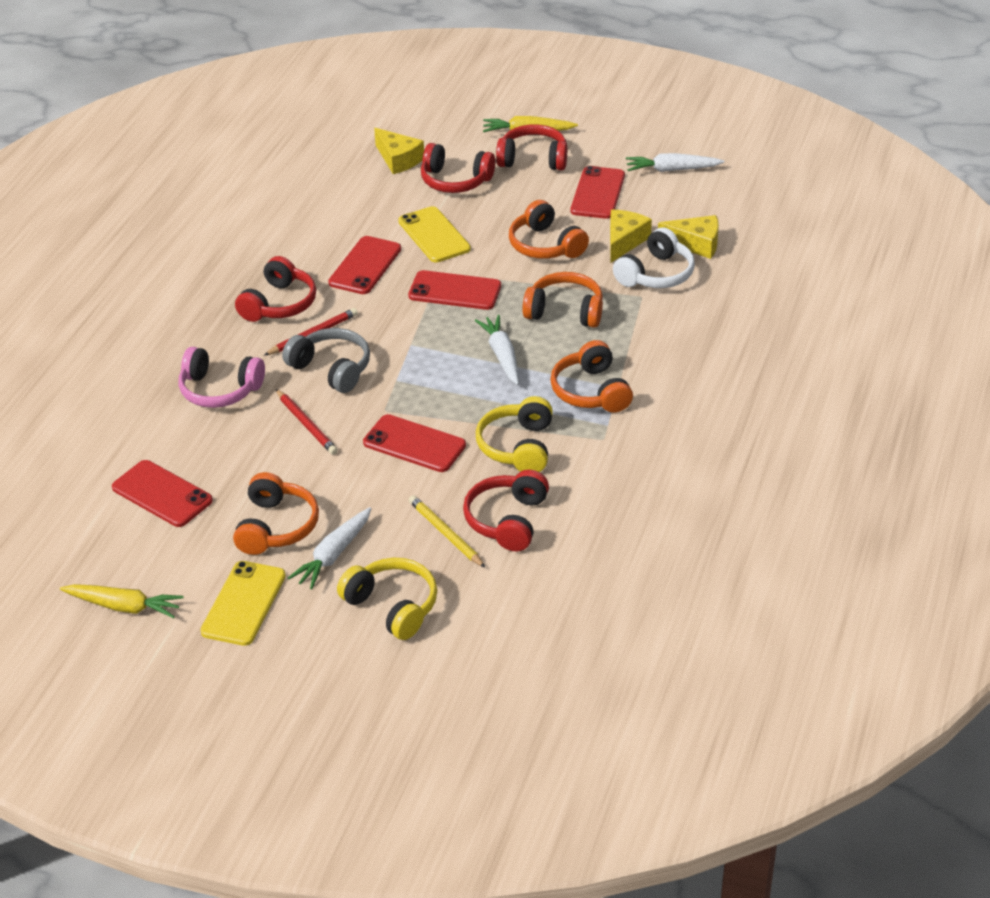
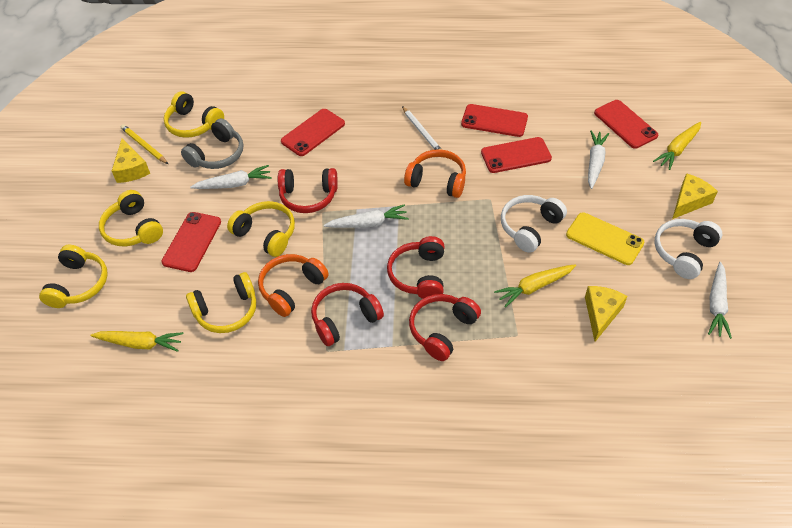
orange headphones: 4 -> 2
pink headphones: 1 -> 0
red pencil: 2 -> 0
white carrot: 3 -> 4
white headphones: 1 -> 2
white pencil: 0 -> 1
yellow carrot: 2 -> 3
yellow headphones: 2 -> 5
yellow phone: 2 -> 1

